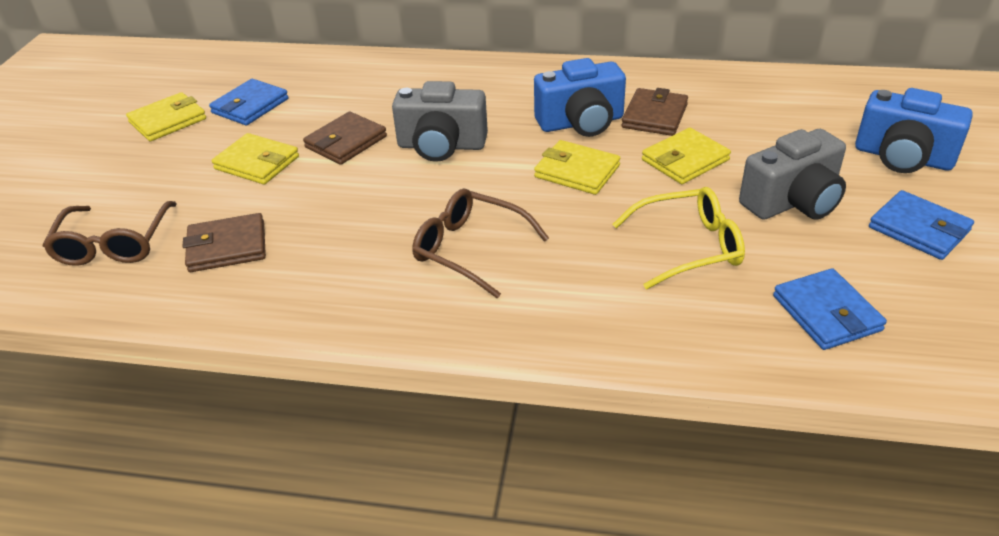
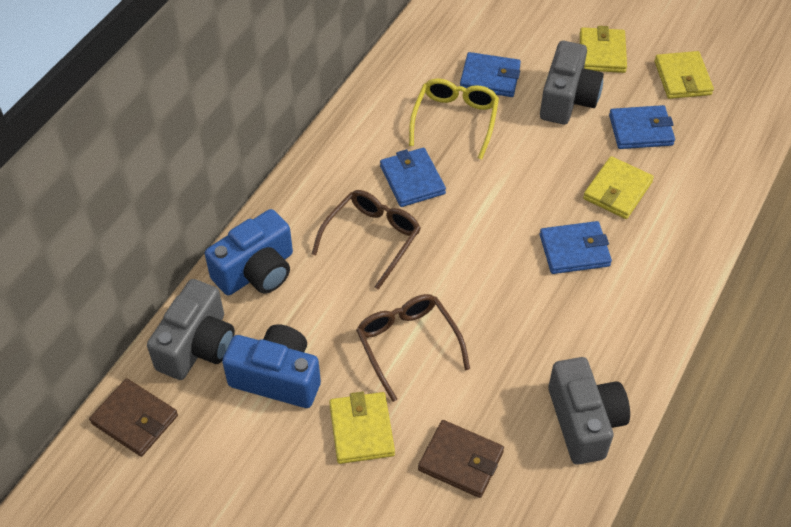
blue wallet: 3 -> 4
brown wallet: 3 -> 2
grey camera: 2 -> 3

